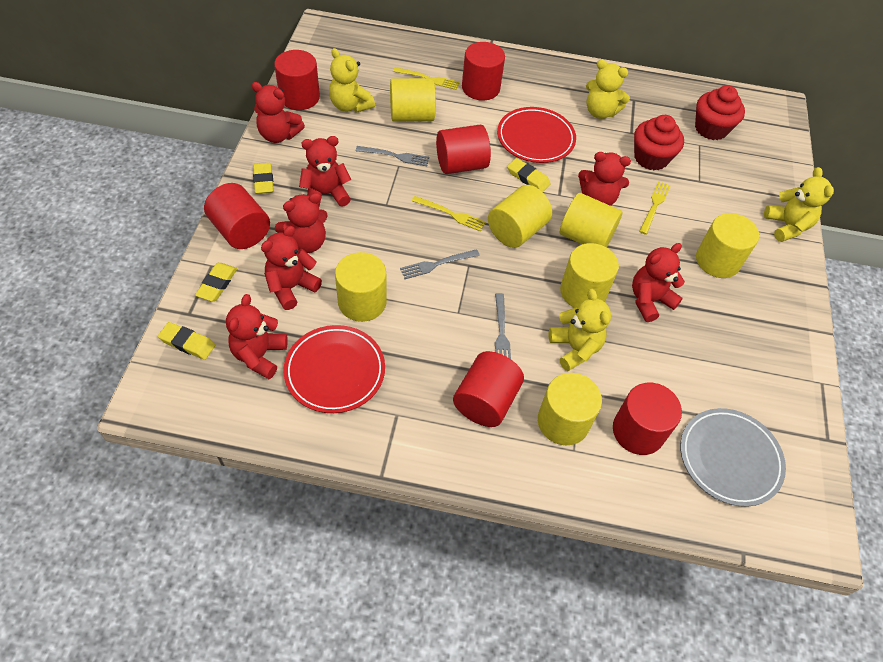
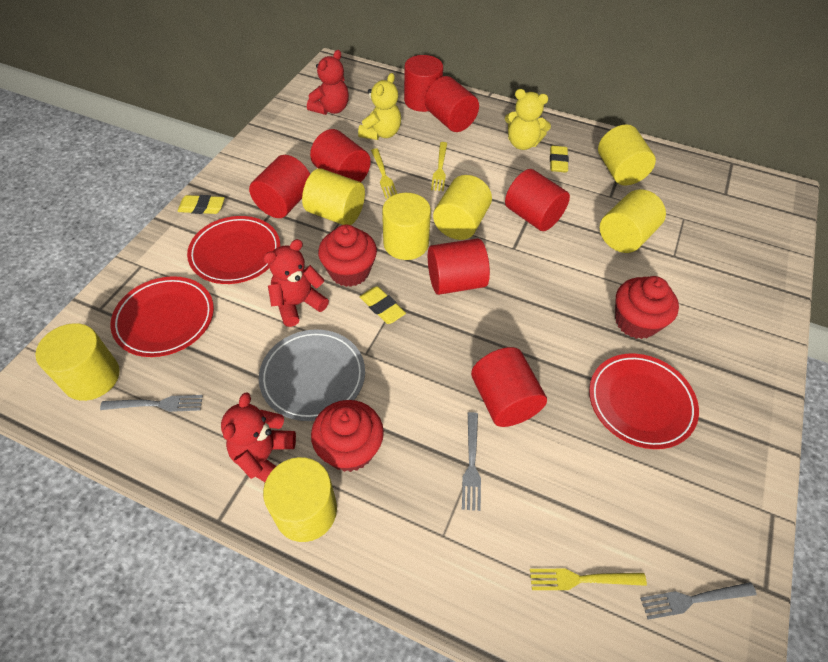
red cupcake: 2 -> 3
red cylinder: 6 -> 7
red plate: 2 -> 3
red teddy bear: 7 -> 3
yellow eraser: 4 -> 3
yellow teddy bear: 4 -> 2

